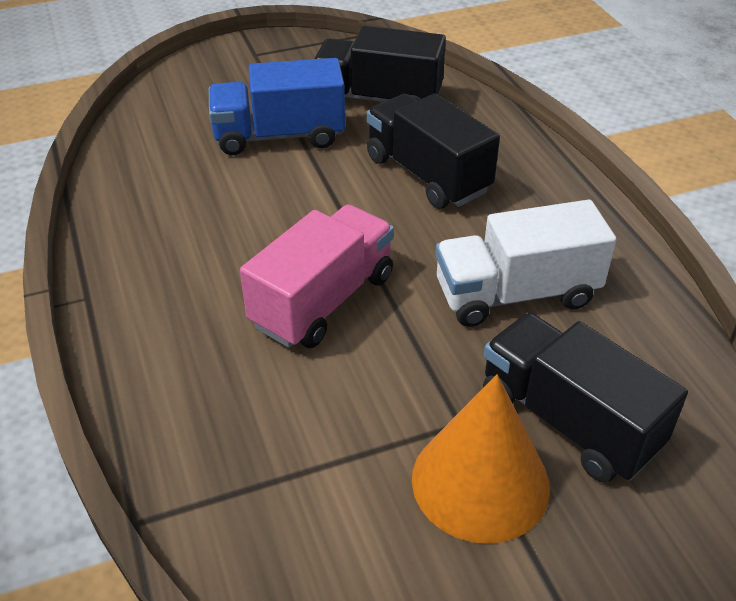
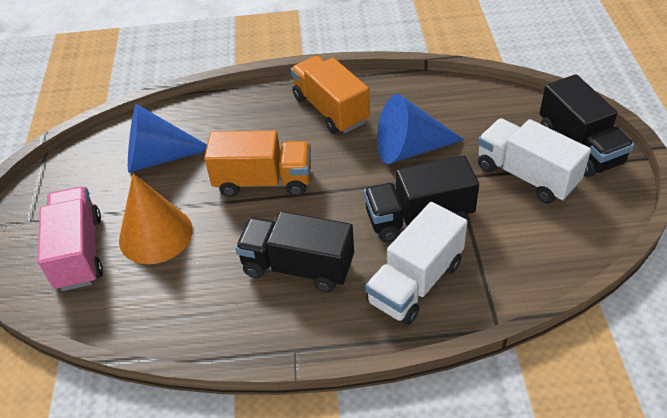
blue cone: 0 -> 2
blue truck: 1 -> 0
orange truck: 0 -> 2
white truck: 1 -> 2

